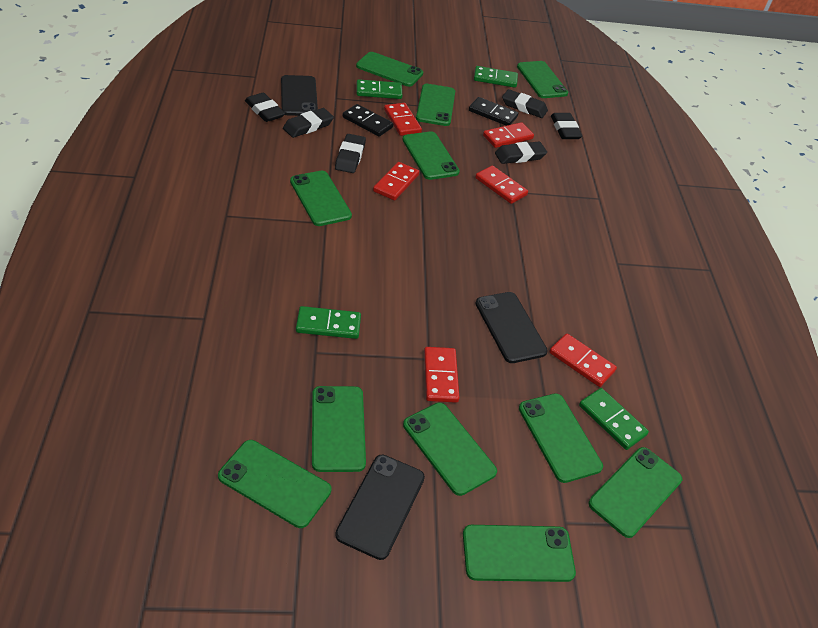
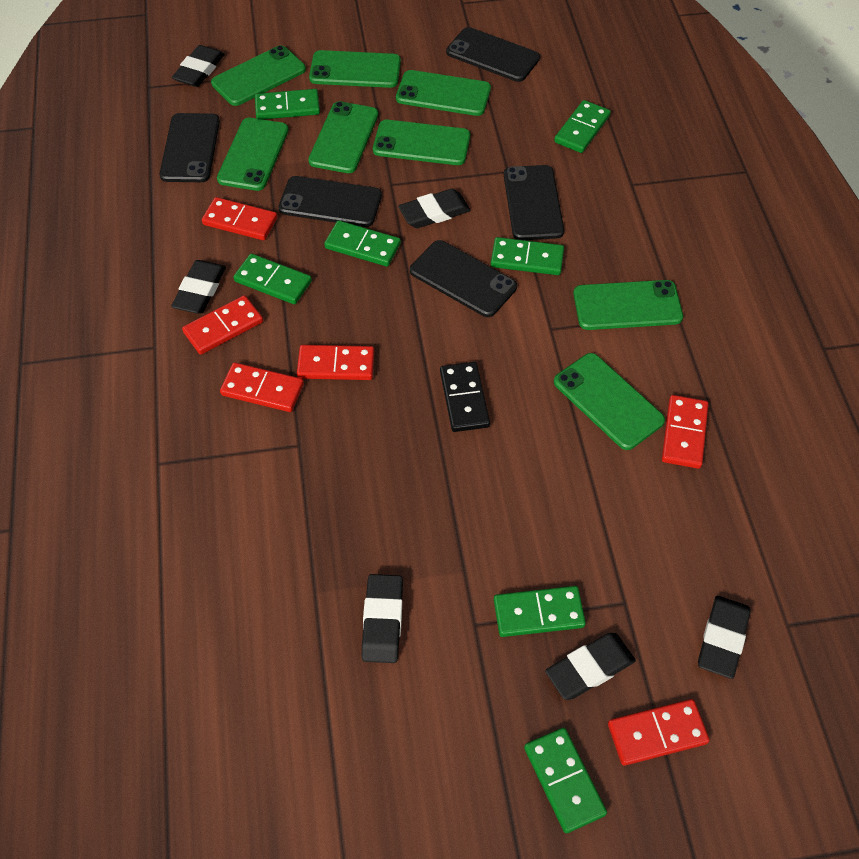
black domino: 2 -> 1
black phone: 3 -> 5
green domino: 4 -> 7
green phone: 11 -> 8

